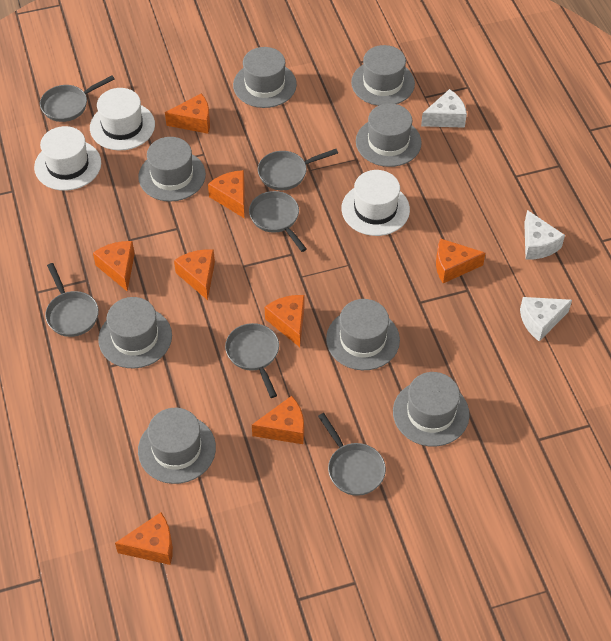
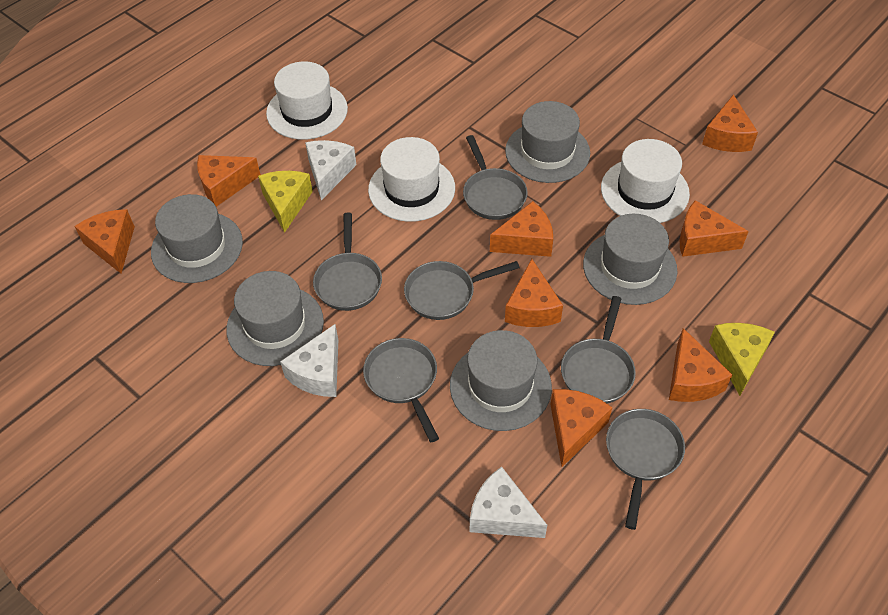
grey hat: 8 -> 5
yellow cheese: 0 -> 2

